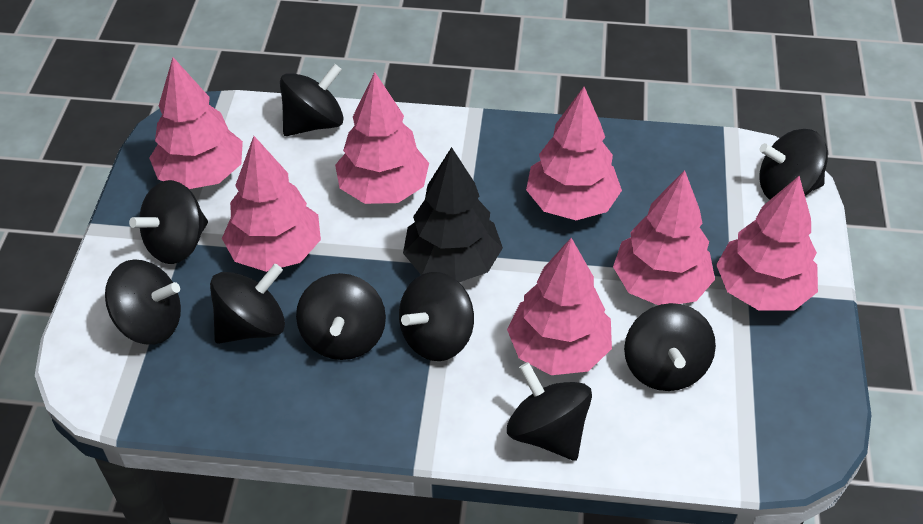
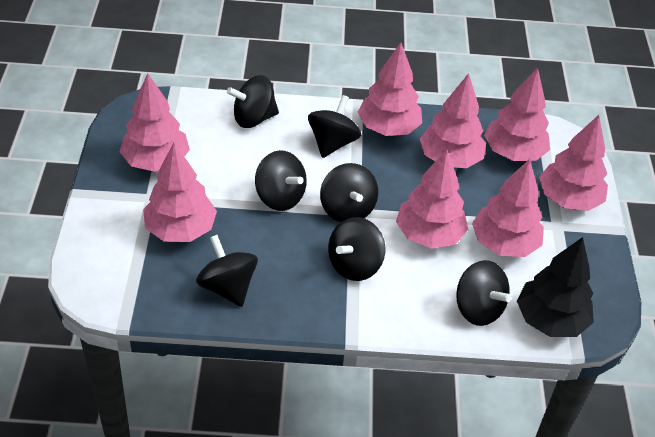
black spinning top: 9 -> 7
pink tree: 7 -> 8

